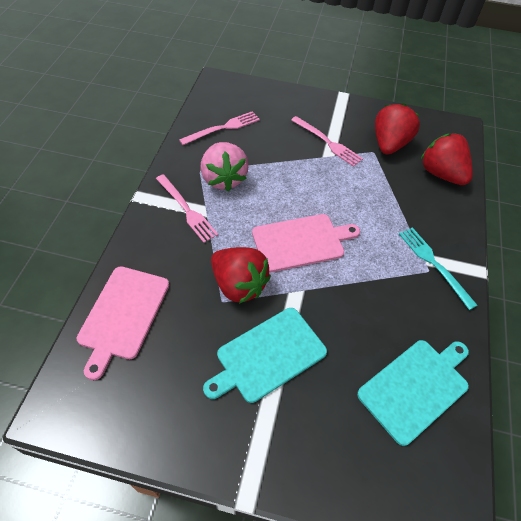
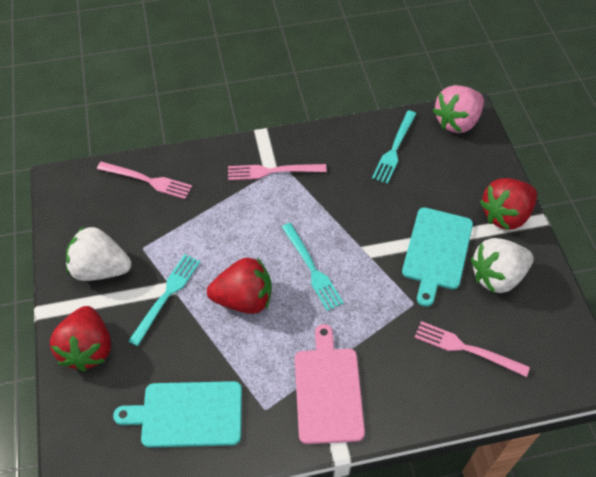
pink cutting board: 2 -> 1
turquoise fork: 1 -> 3
white strawberry: 0 -> 2

